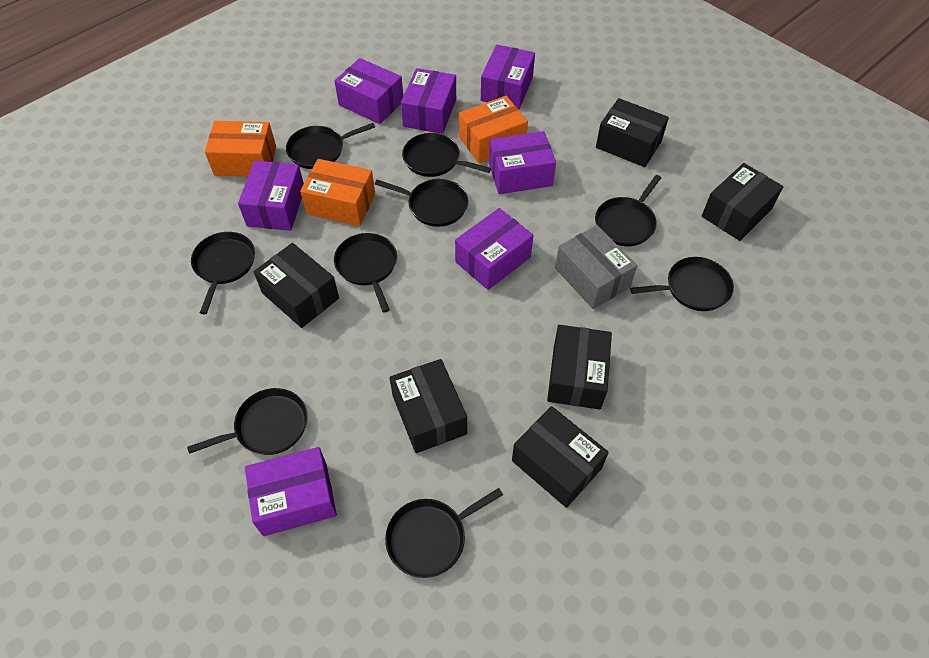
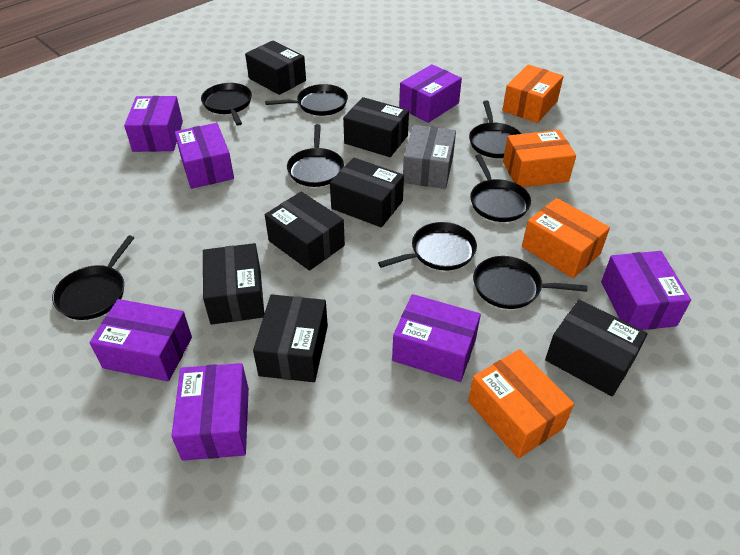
black box: 6 -> 7
black pan: 9 -> 8
orange box: 3 -> 4

